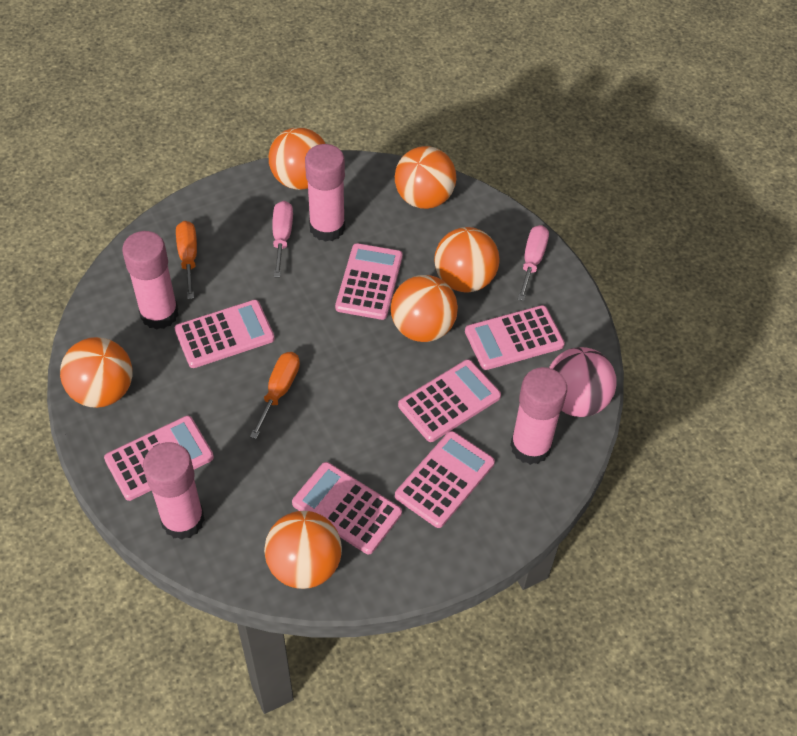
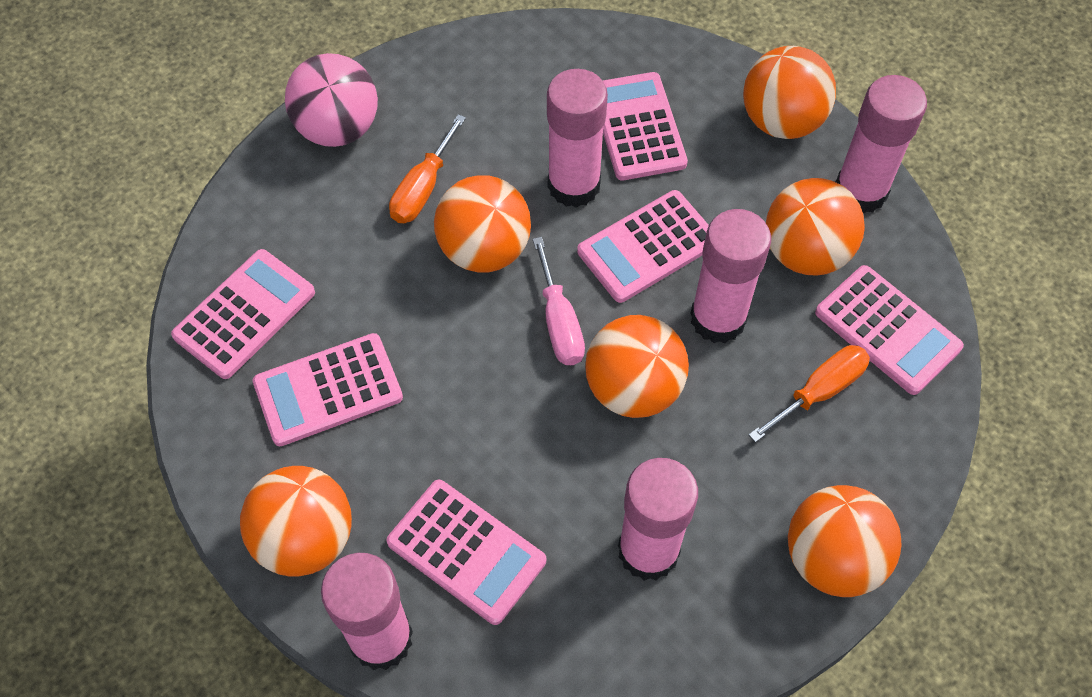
pink calculator: 7 -> 6
pink glue stick: 4 -> 5
pink screwdriver: 2 -> 1

